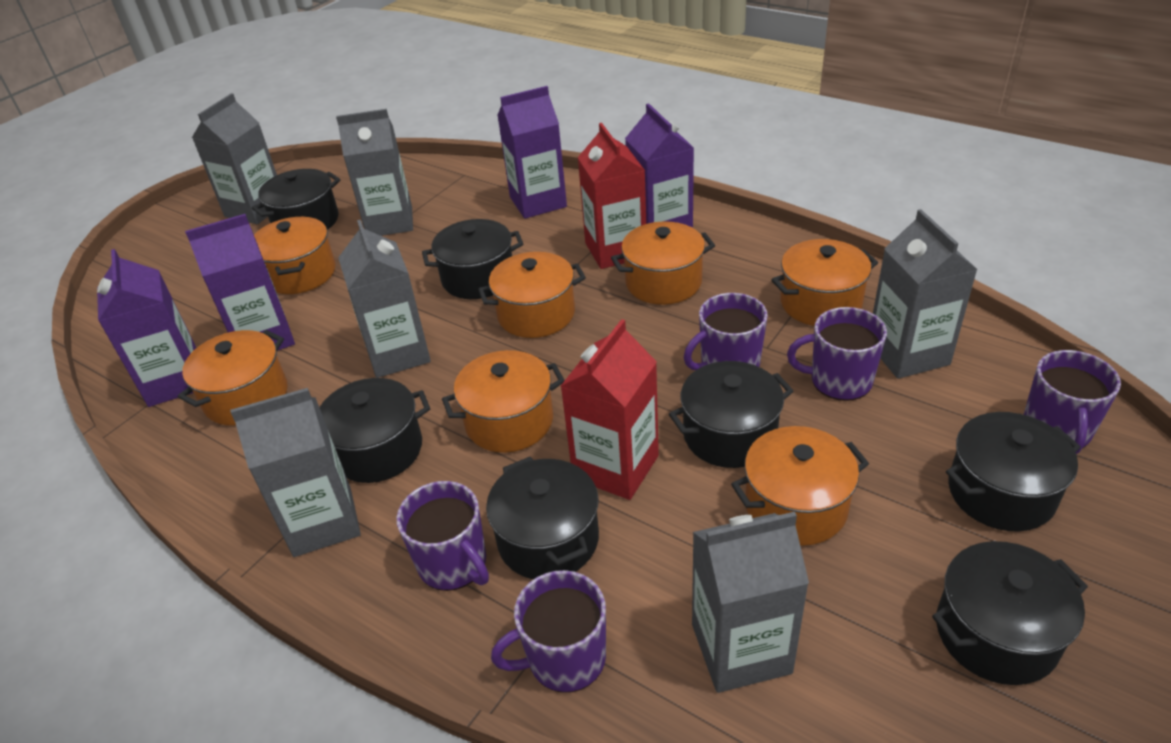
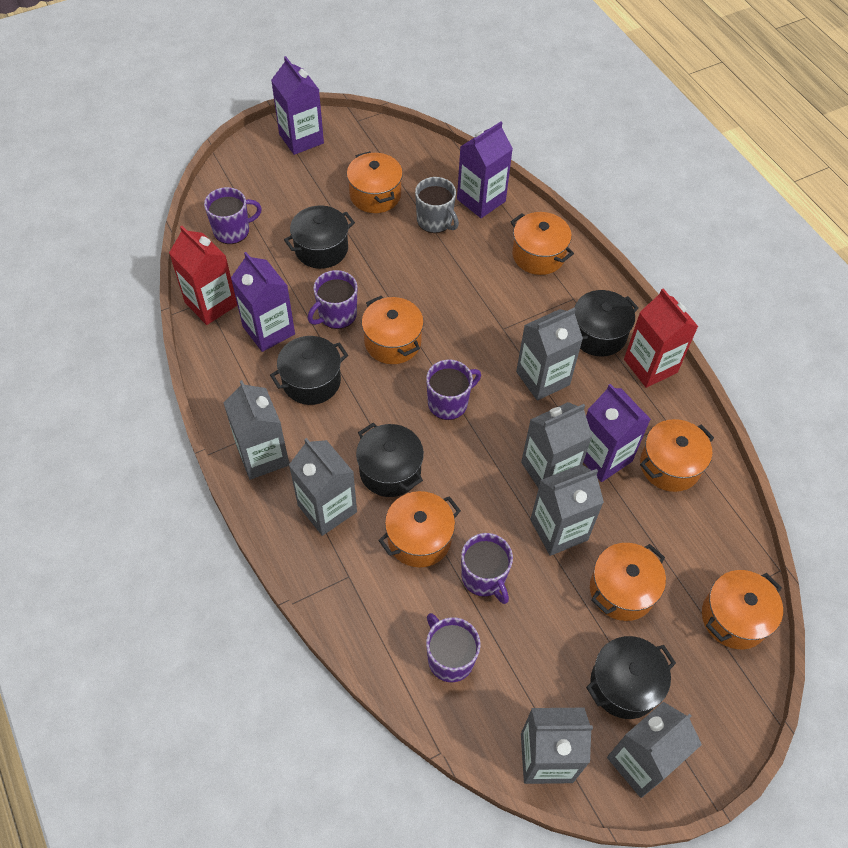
black pot: 7 -> 5
grey carton: 6 -> 7
grey mug: 0 -> 1

